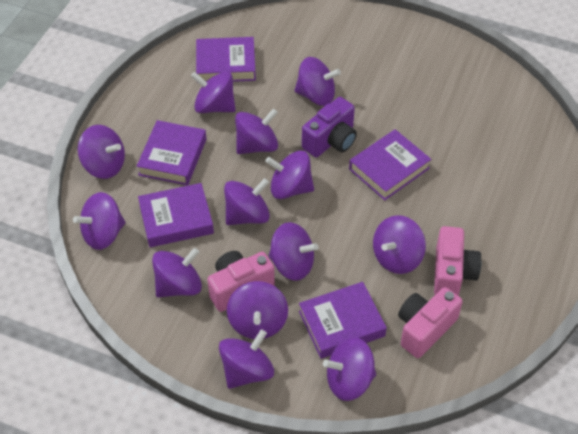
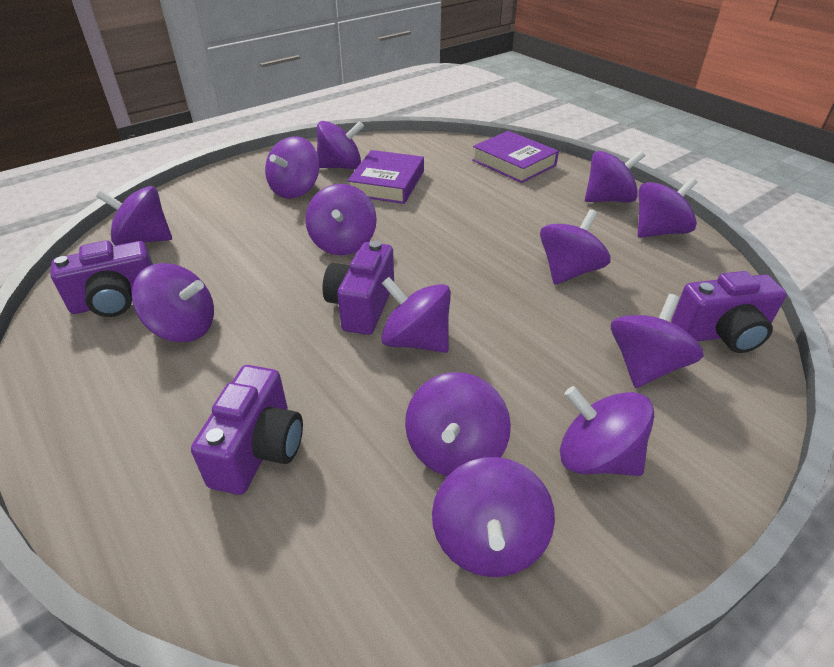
pink camera: 3 -> 0
purple book: 5 -> 2
purple camera: 1 -> 4

